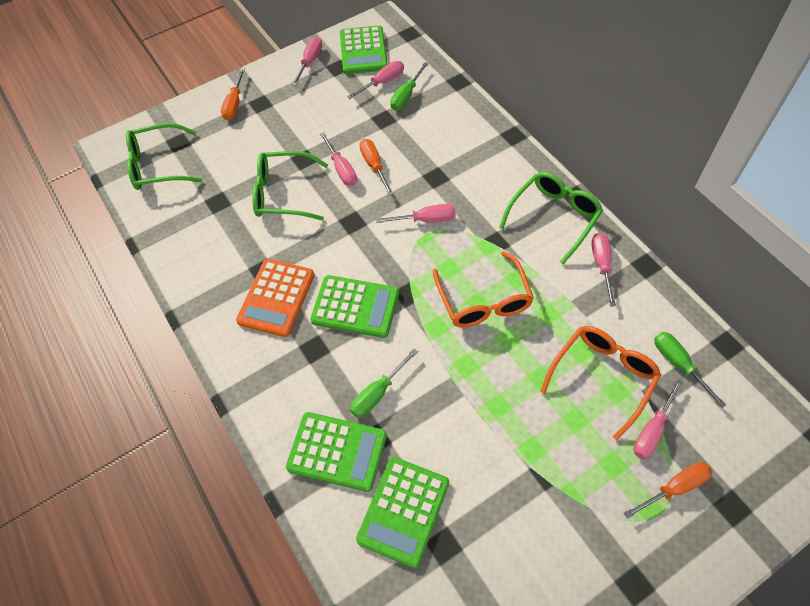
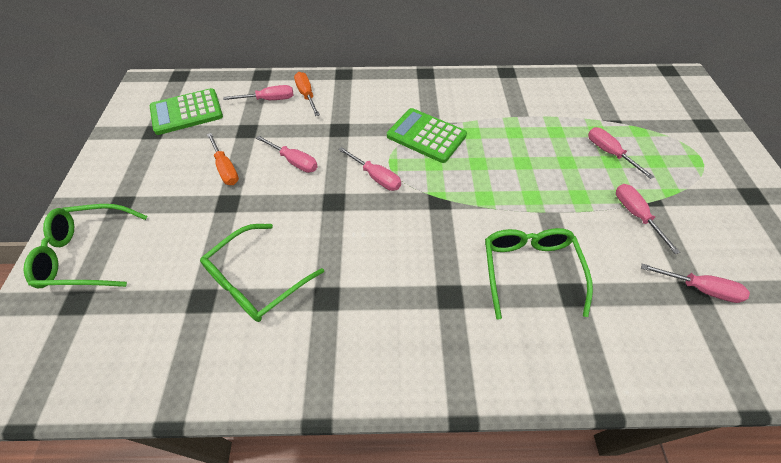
green calculator: 4 -> 2
green screwdriver: 3 -> 0
orange calculator: 1 -> 0
orange glasses: 2 -> 0
orange screwdriver: 3 -> 2

